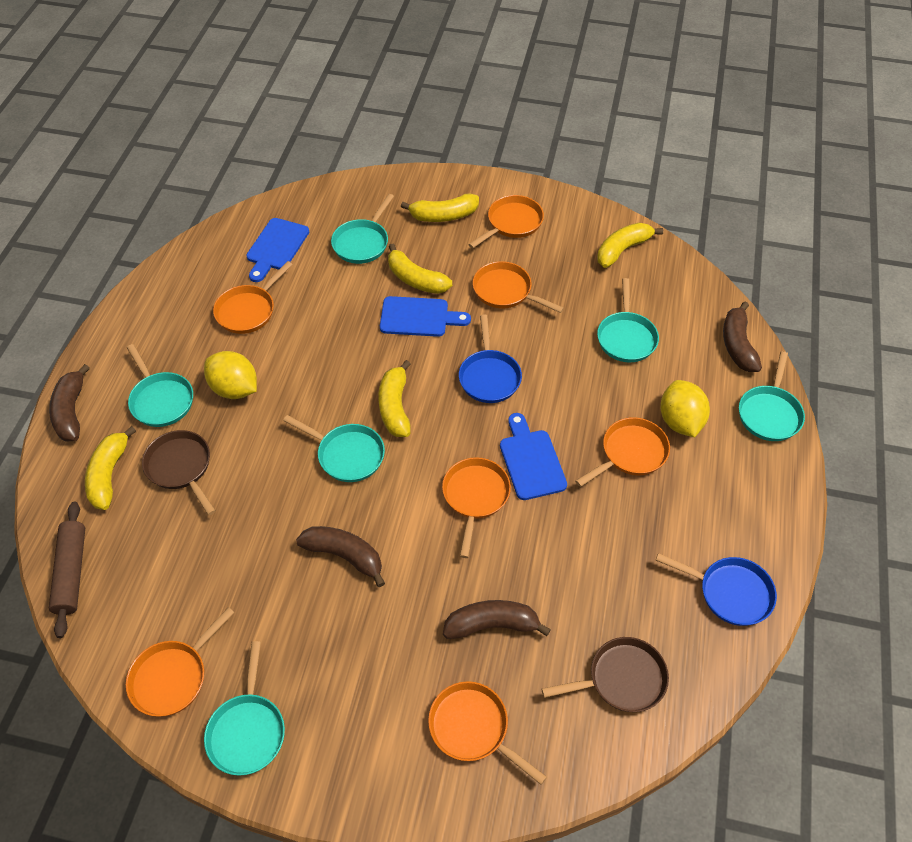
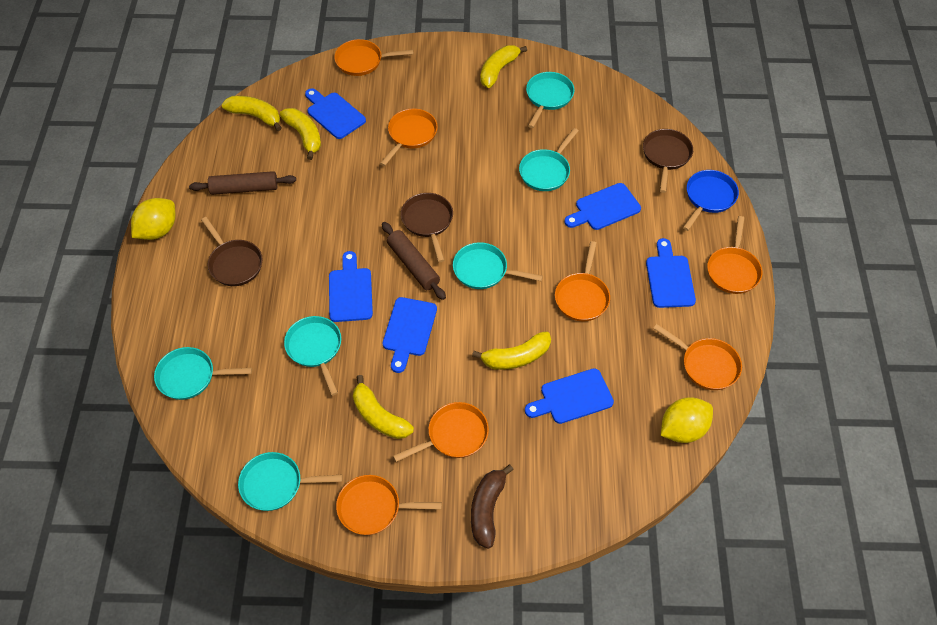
blue cutting board: 3 -> 6
blue pan: 2 -> 1
brown banana: 4 -> 1
brown pan: 2 -> 3
brown rolling pin: 1 -> 2

